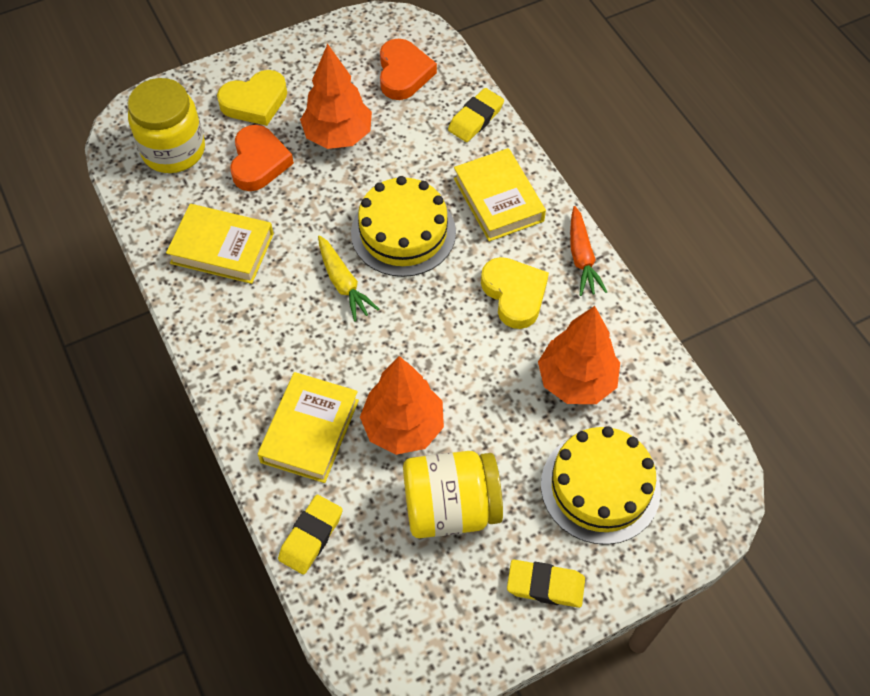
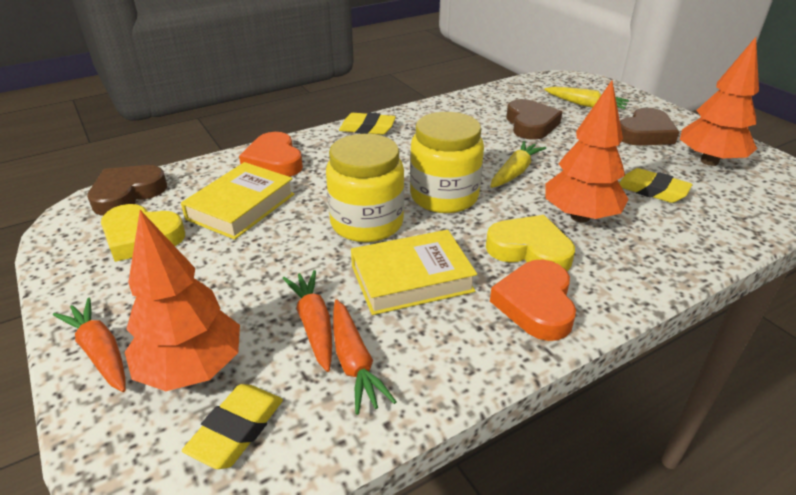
brown heart: 0 -> 3
orange carrot: 1 -> 3
yellow book: 3 -> 2
yellow cake: 2 -> 0
yellow carrot: 1 -> 2

